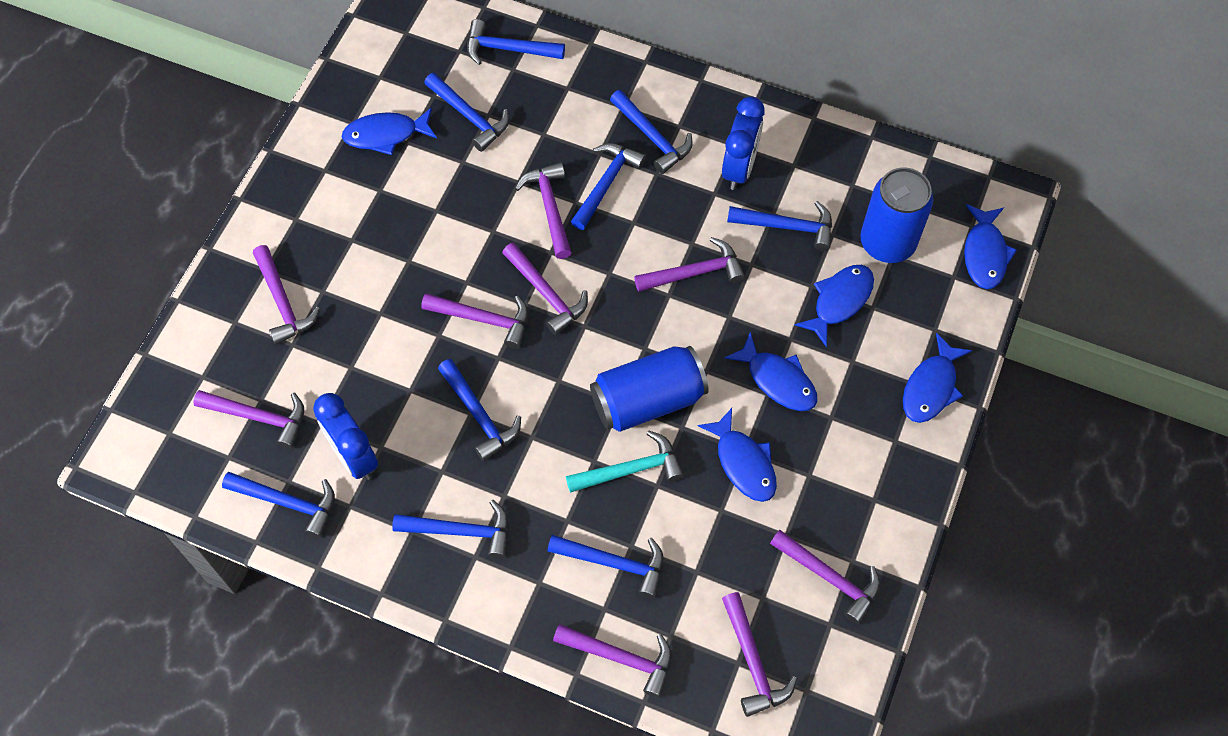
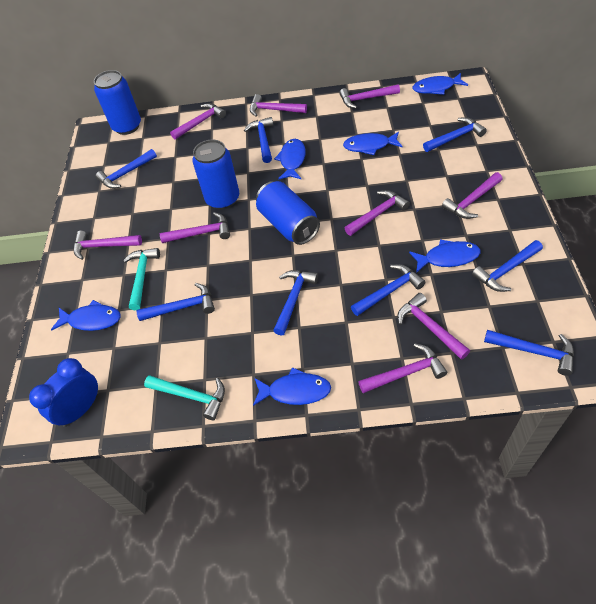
blue can: 2 -> 3
blue clock: 2 -> 1
blue hammer: 9 -> 8
turquoise hammer: 1 -> 2

